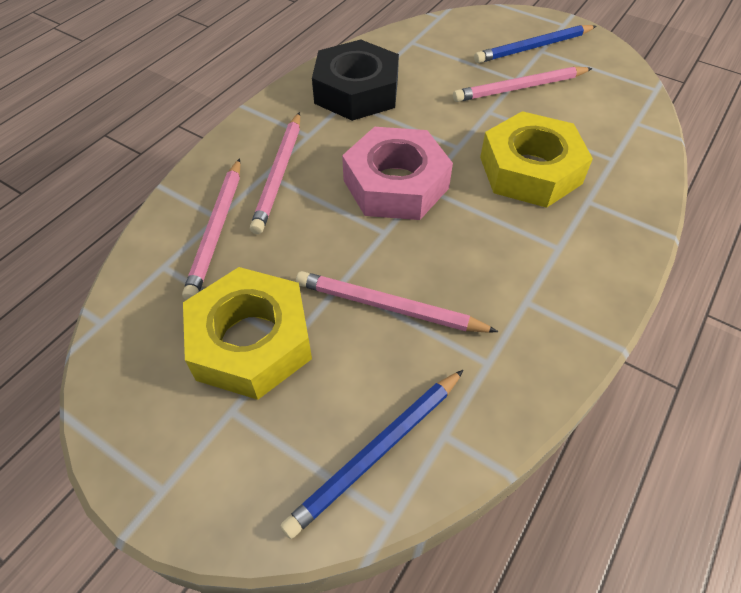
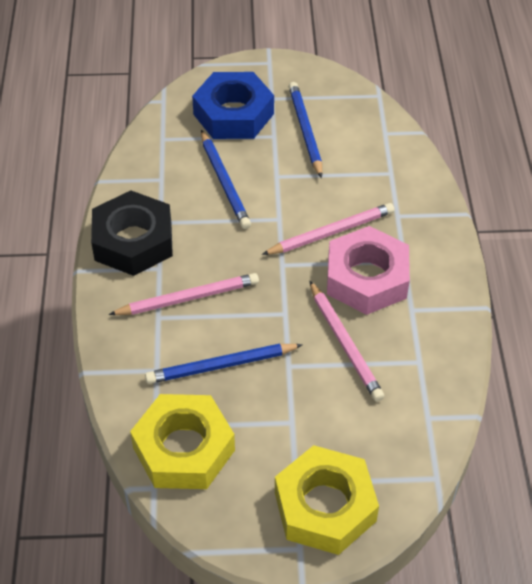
blue nut: 0 -> 1
blue pencil: 2 -> 3
pink pencil: 4 -> 3

